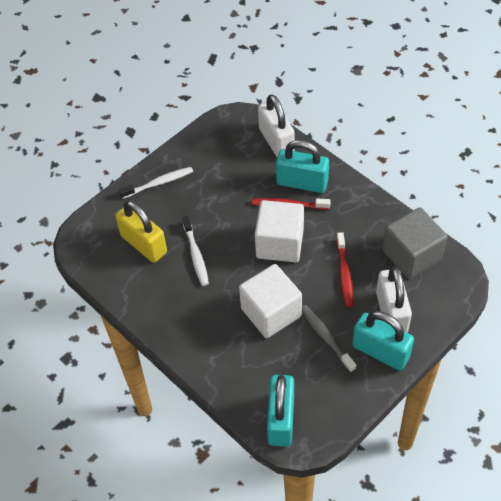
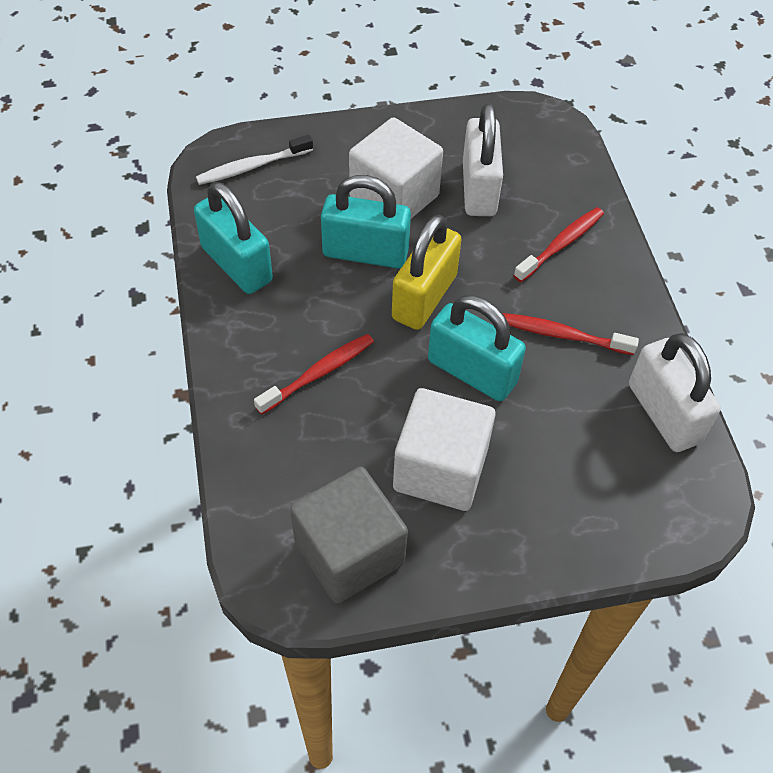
grey toothbrush: 1 -> 0
red toothbrush: 2 -> 3
white toothbrush: 2 -> 1

